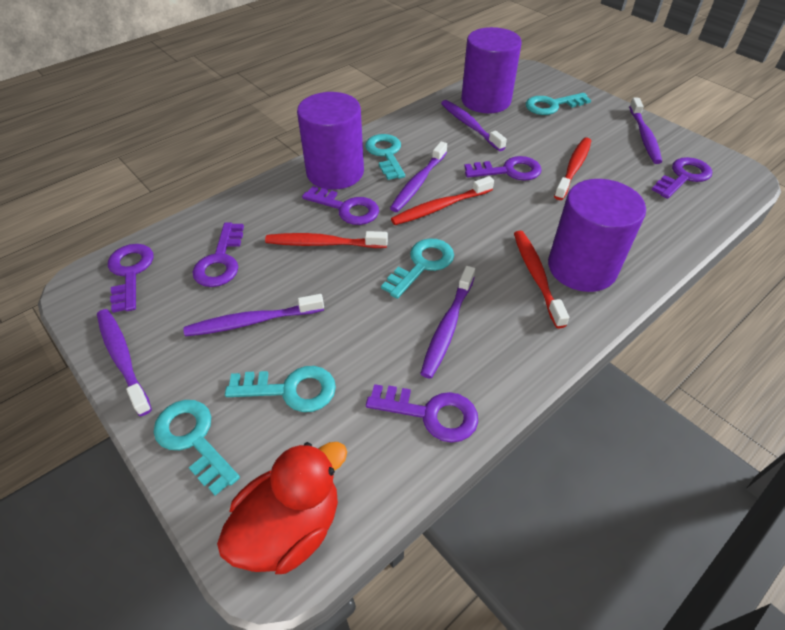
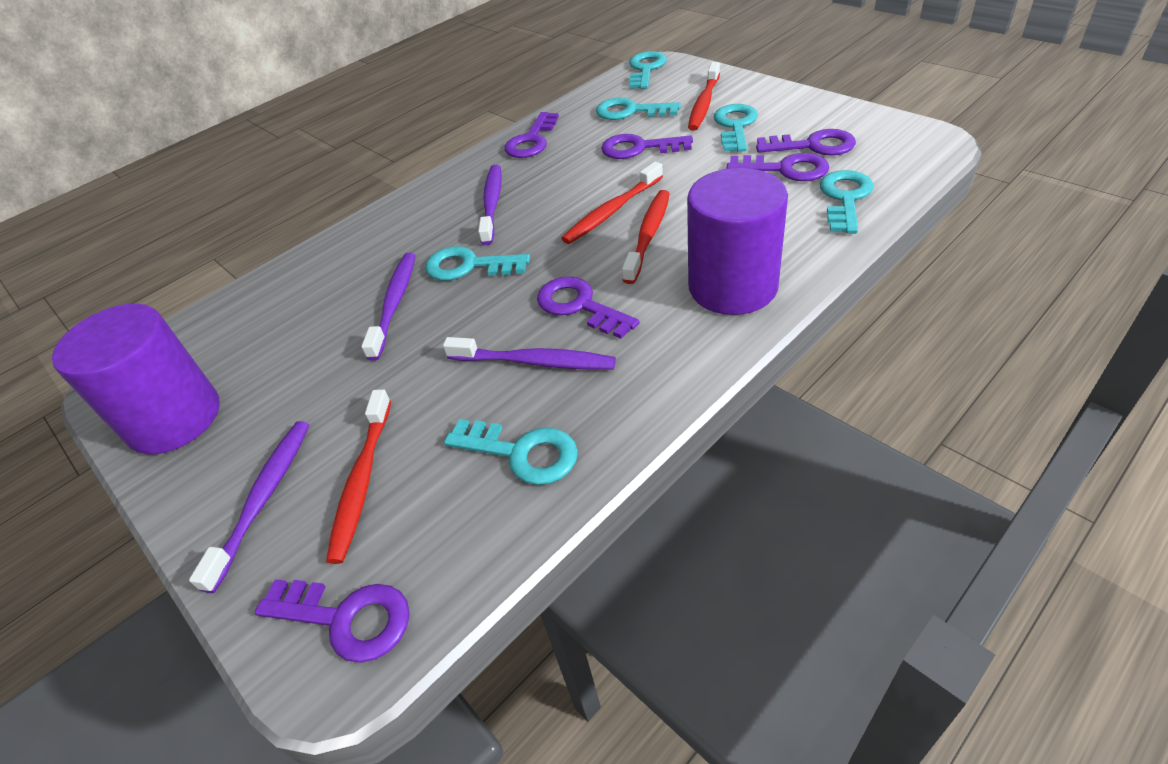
purple cylinder: 3 -> 2
purple toothbrush: 6 -> 4
red duck: 1 -> 0
turquoise key: 5 -> 6

